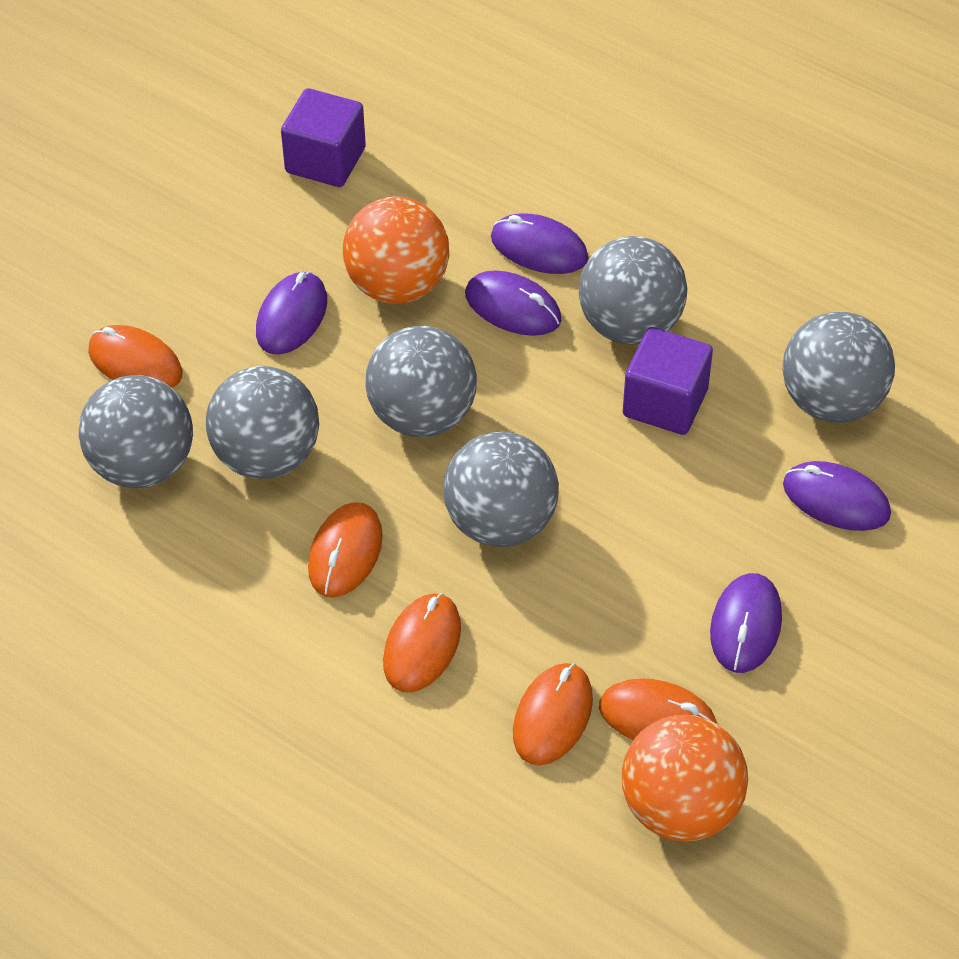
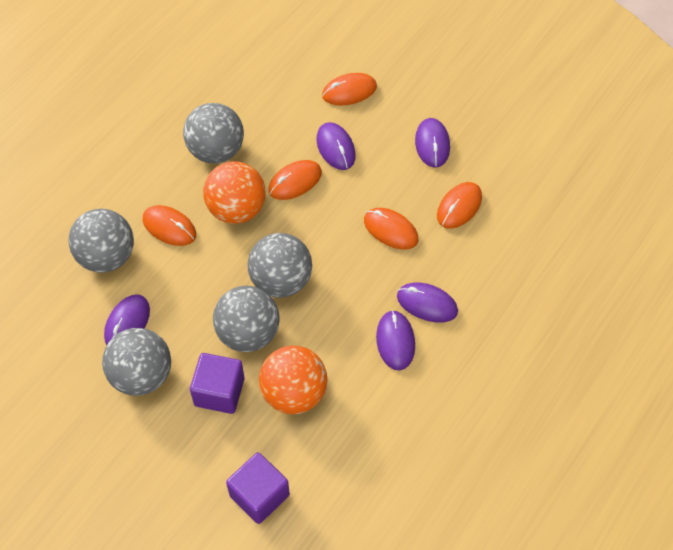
grey ball: 6 -> 5

